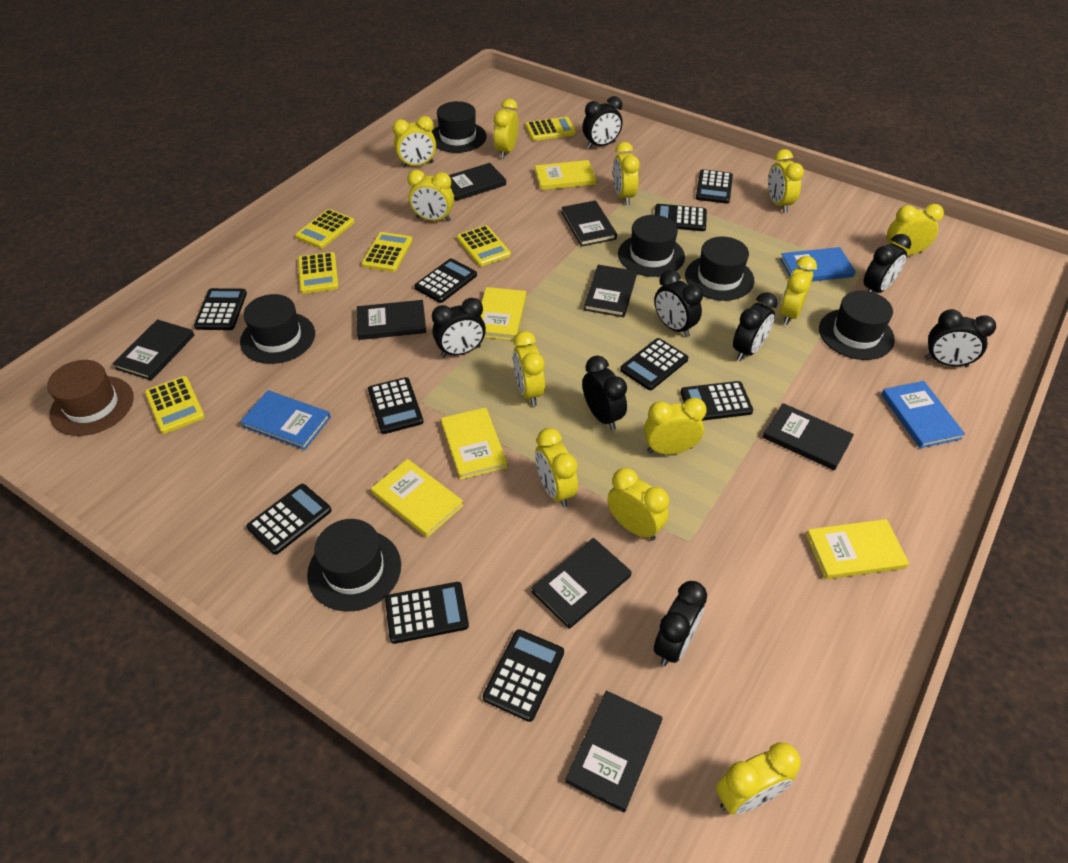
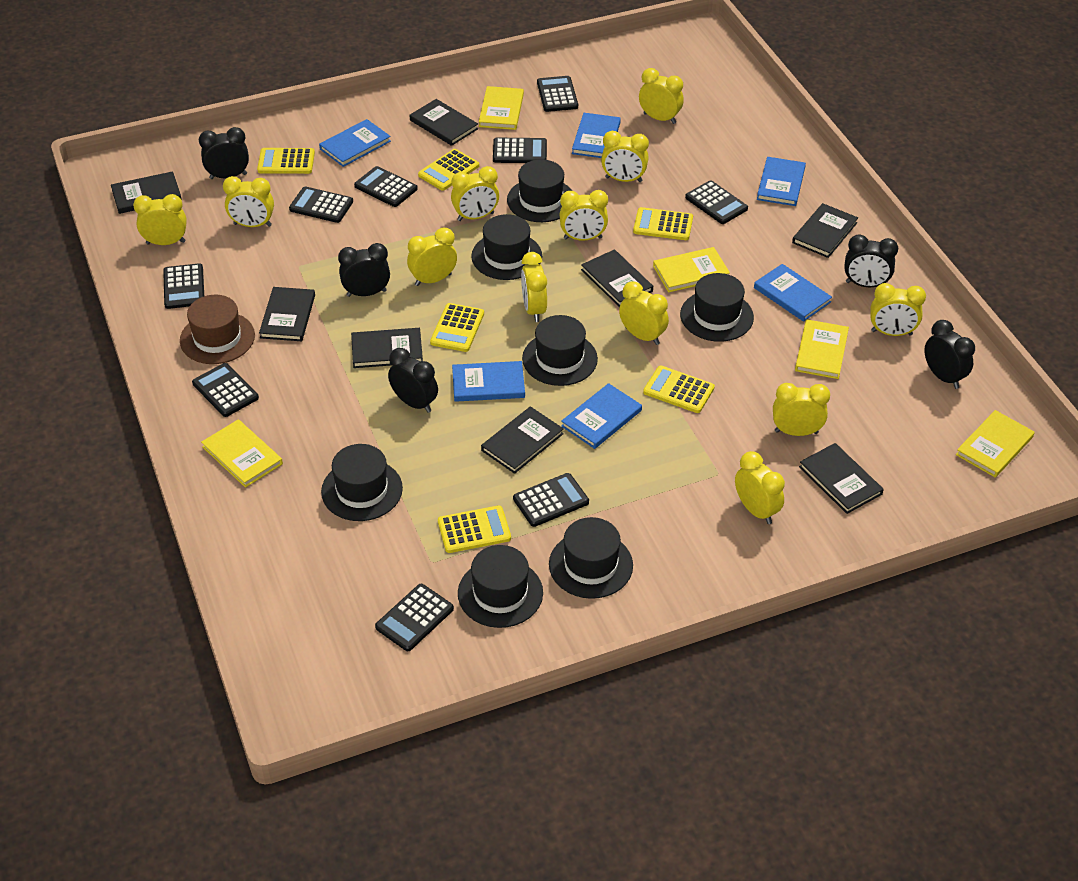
black calculator: 10 -> 9
black clock: 8 -> 5
black hat: 6 -> 7
blue book: 3 -> 6

